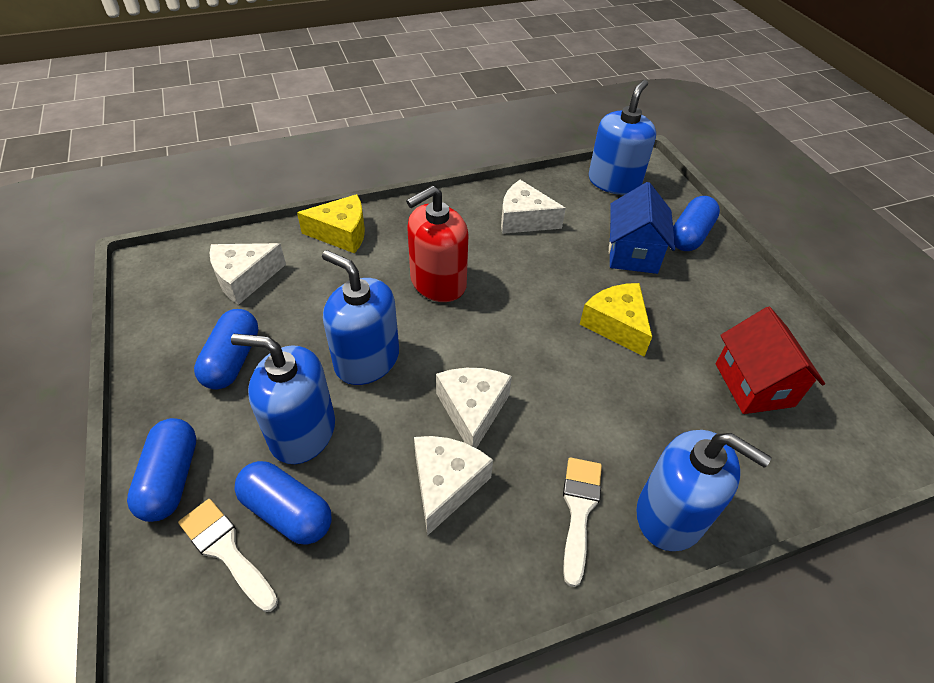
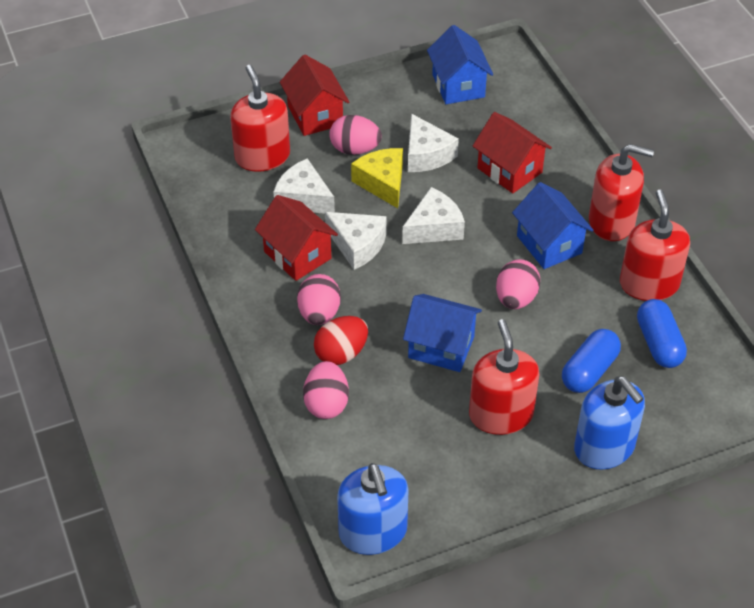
blue capsule: 4 -> 2
blue house: 1 -> 3
blue soap dispenser: 4 -> 2
pink egg: 0 -> 4
red egg: 0 -> 1
red house: 1 -> 3
red soap dispenser: 1 -> 4
white brush: 2 -> 0
yellow cheese: 2 -> 1

